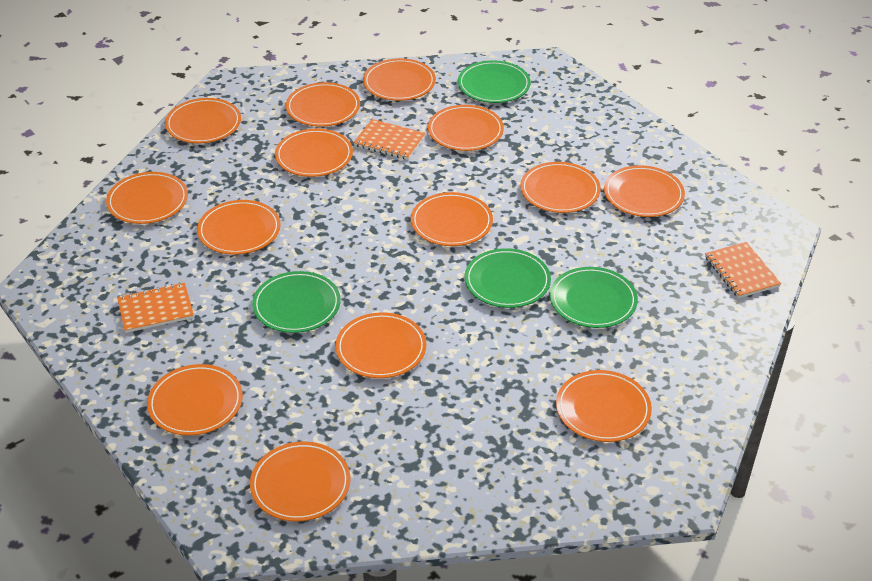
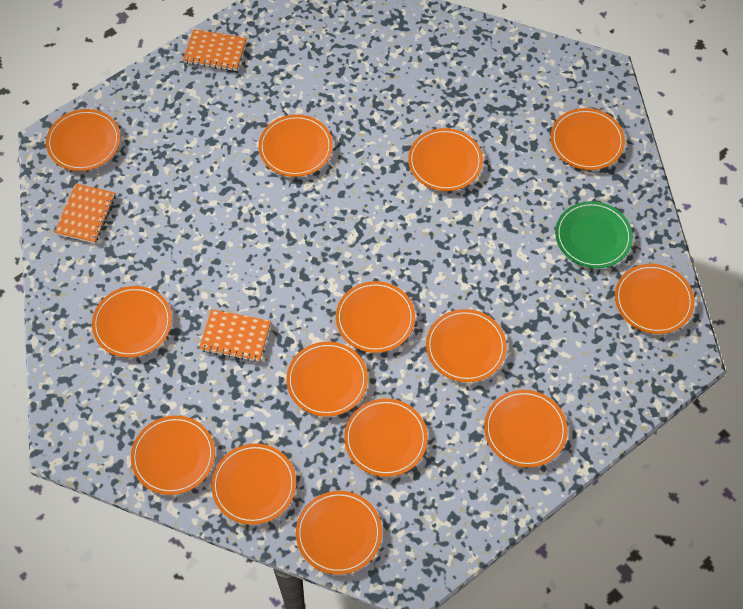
green plate: 4 -> 1

